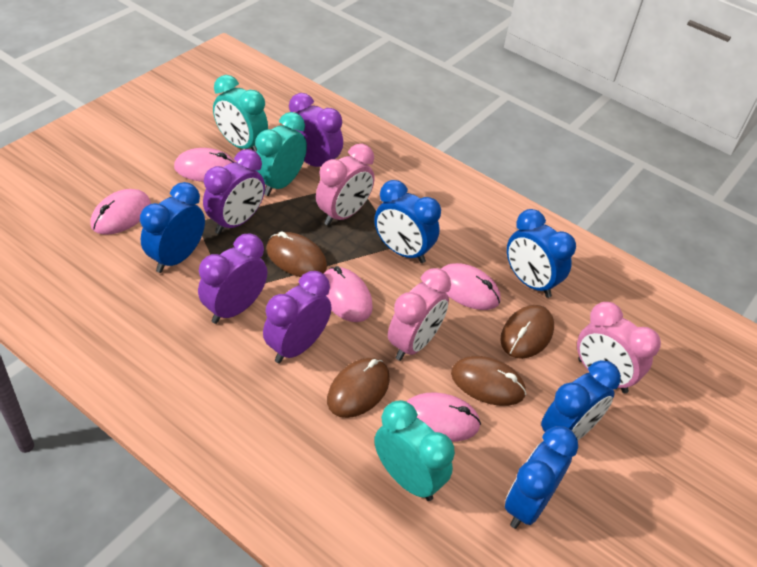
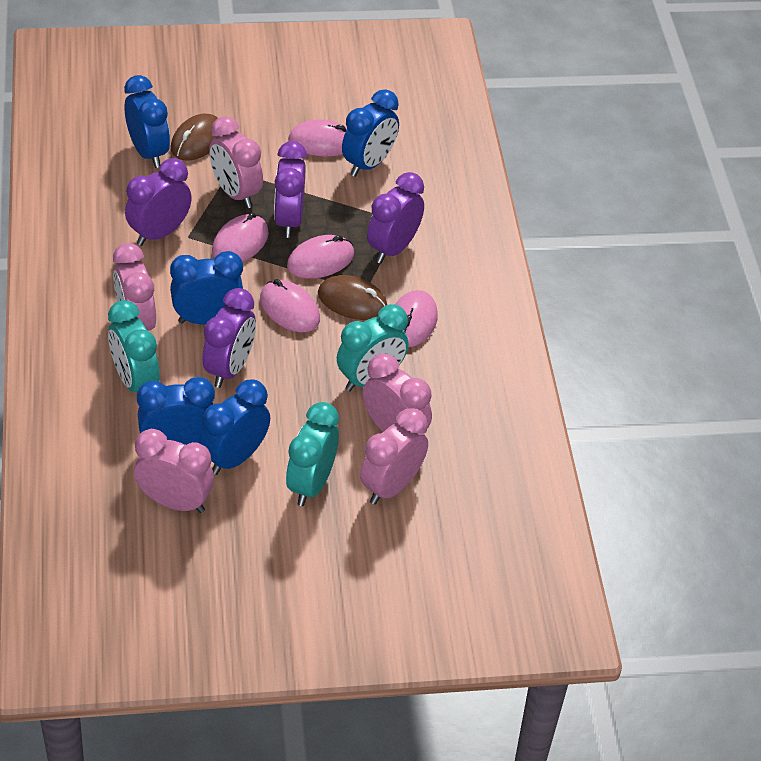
brown mouse: 4 -> 2
pink clock: 3 -> 5

